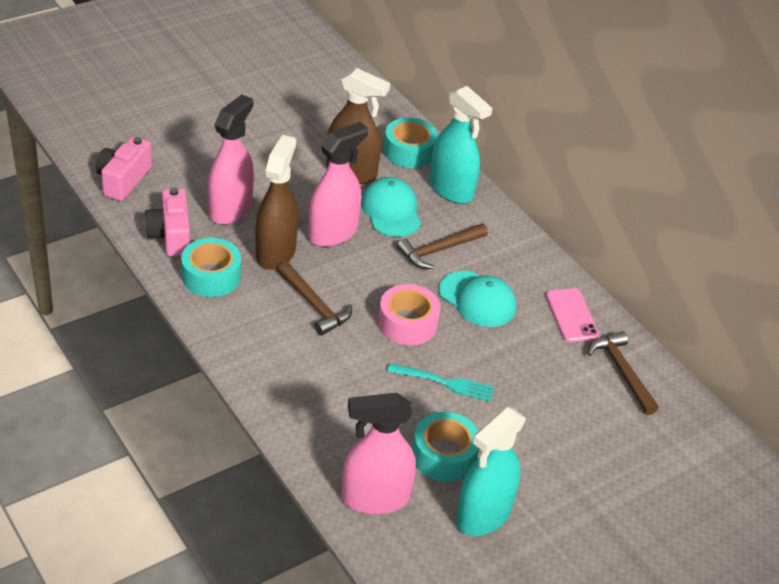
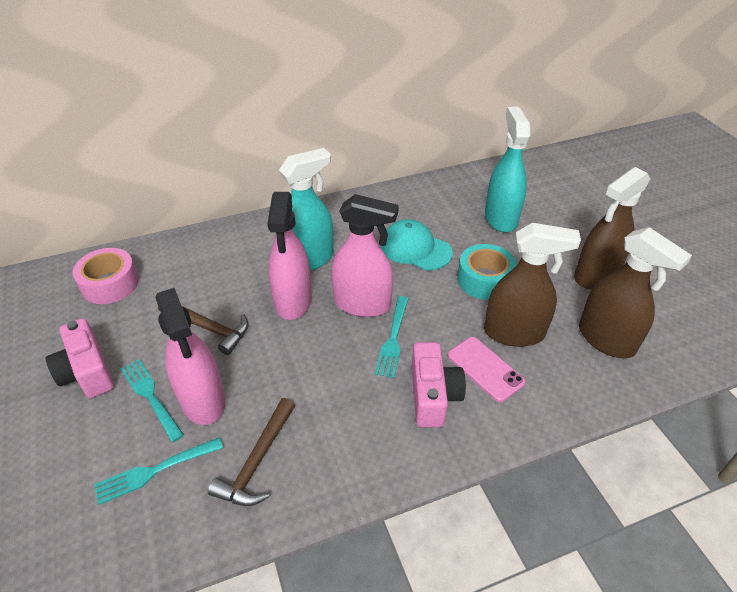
brown hammer: 3 -> 2
brown spray bottle: 2 -> 3
turquoise cap: 2 -> 1
turquoise fork: 1 -> 3
turquoise tape: 3 -> 1

